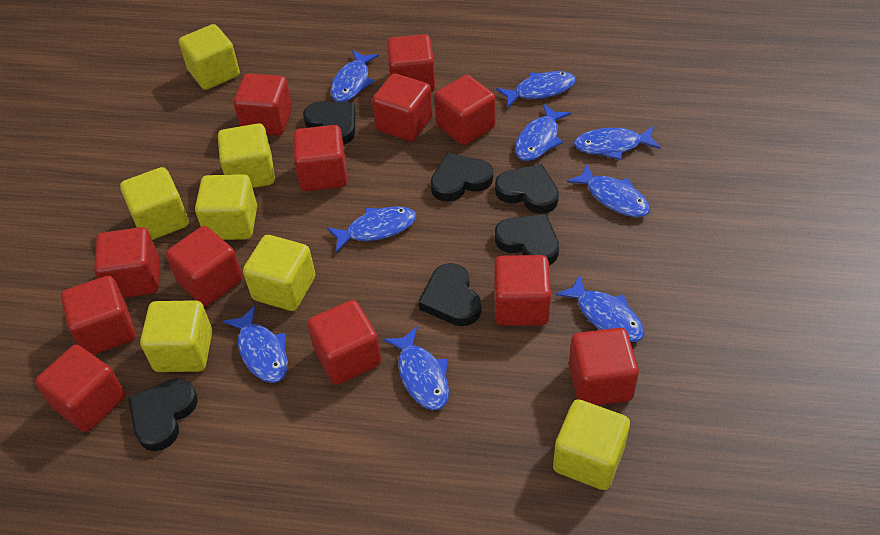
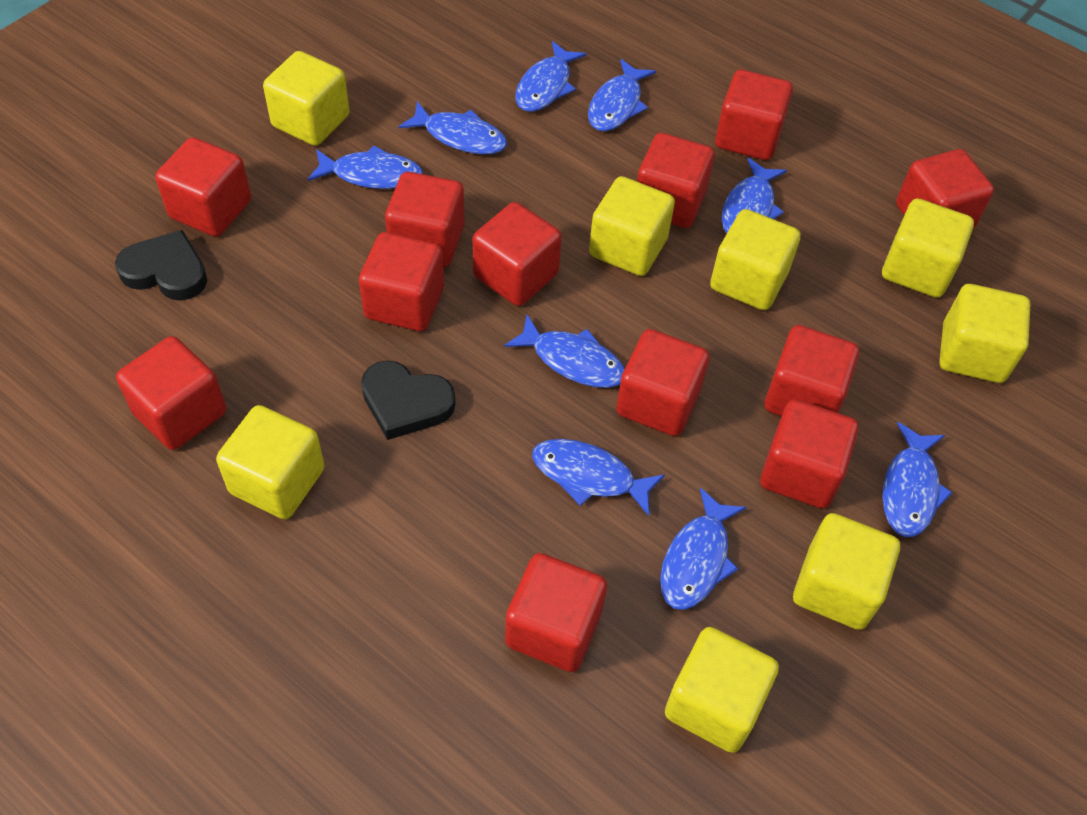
black heart: 6 -> 2
yellow cube: 7 -> 8

